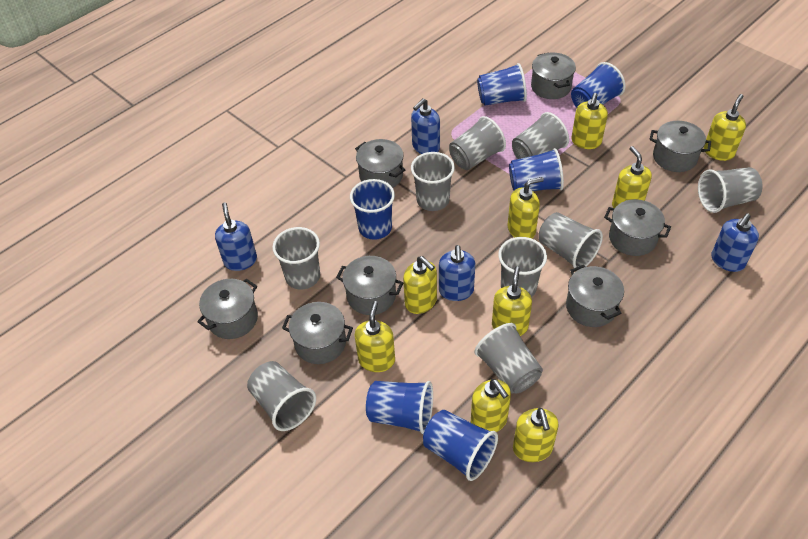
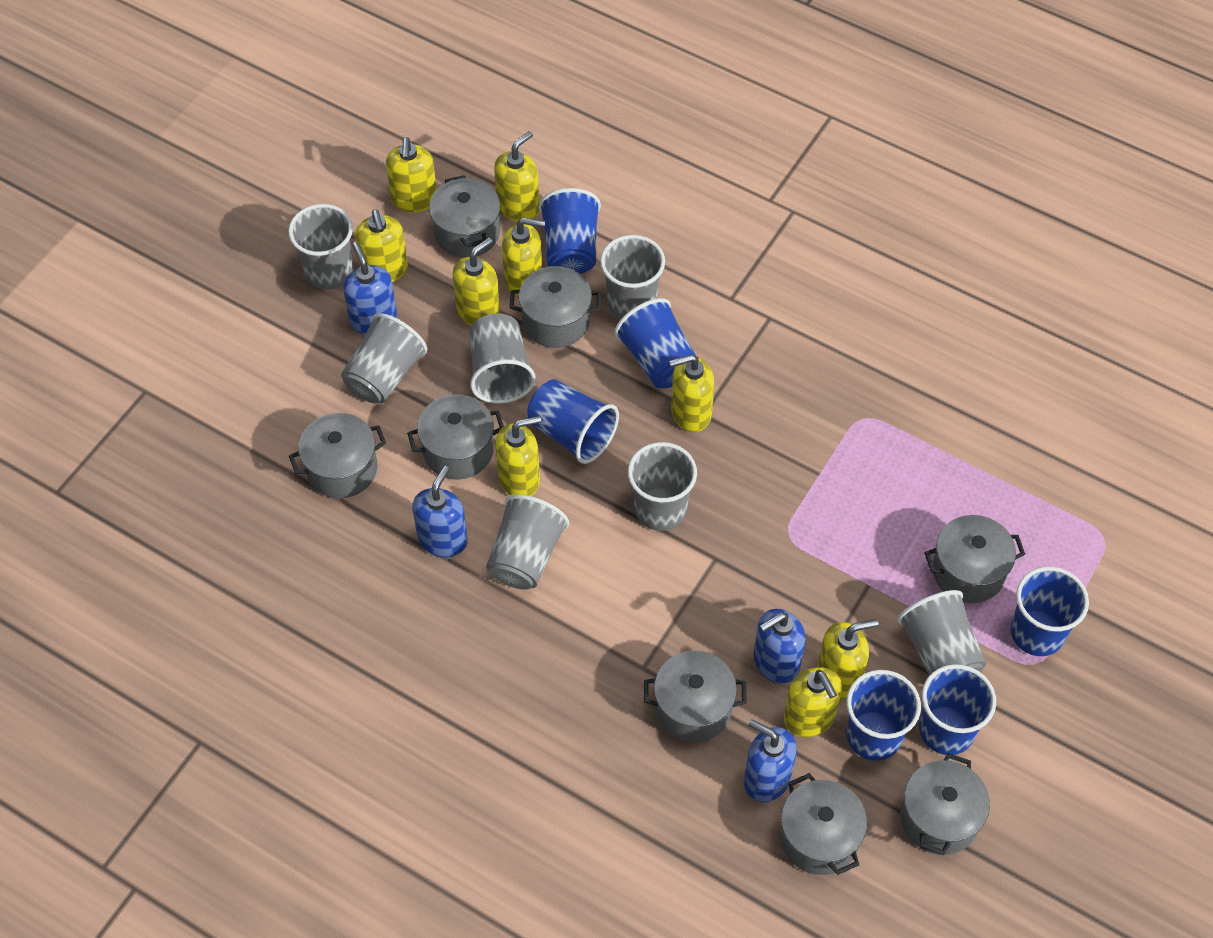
grey cup: 9 -> 7

